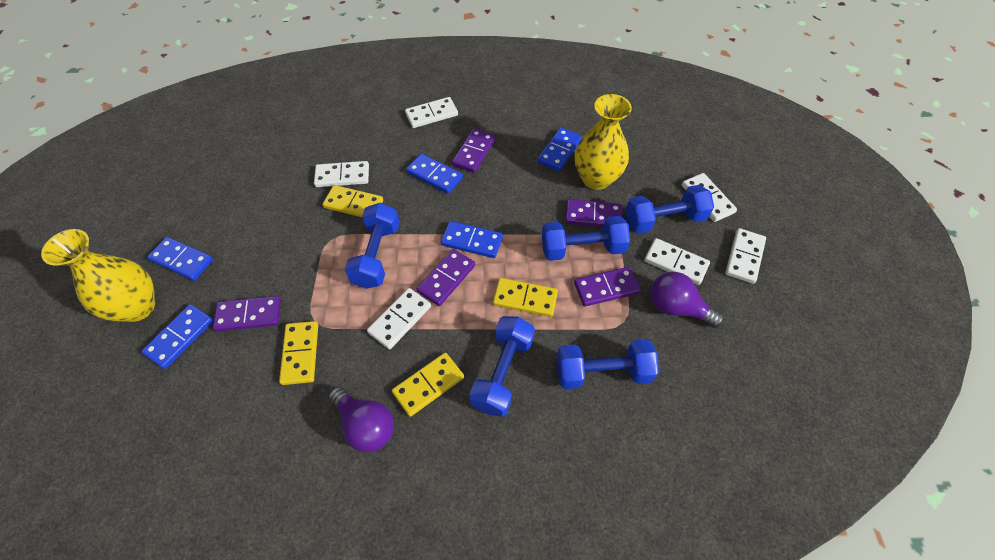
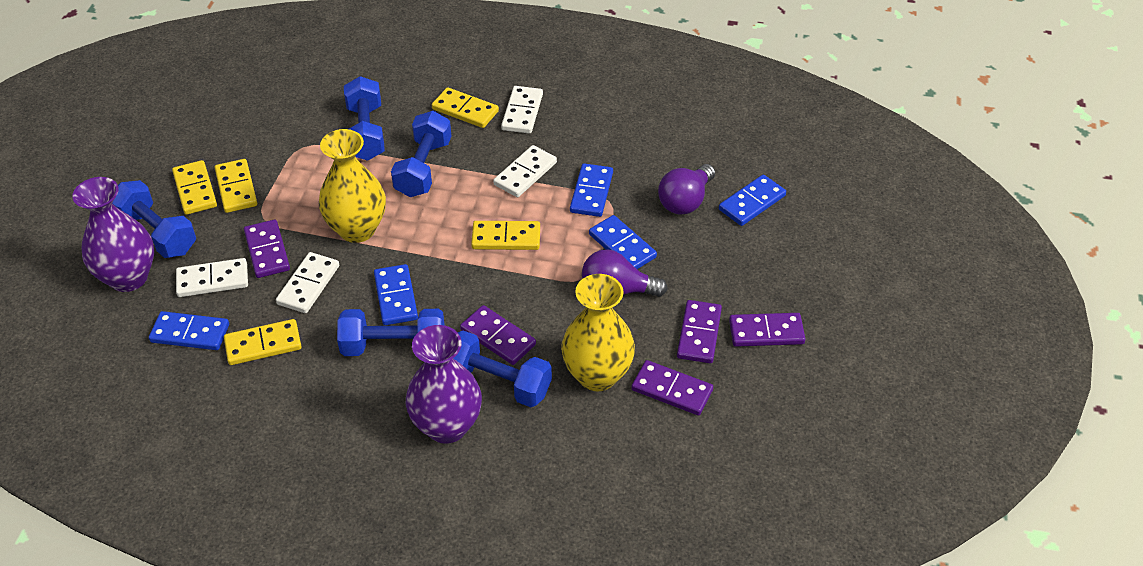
purple vase: 0 -> 2
white domino: 6 -> 4
yellow domino: 4 -> 5

